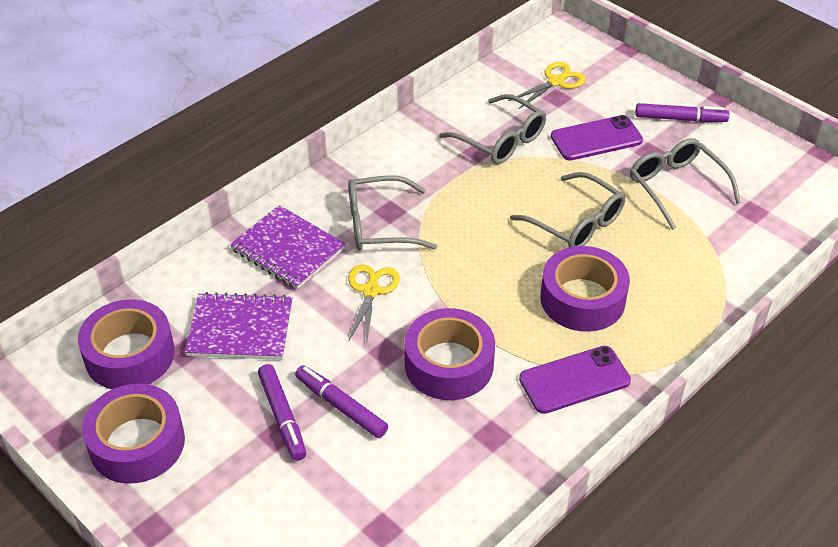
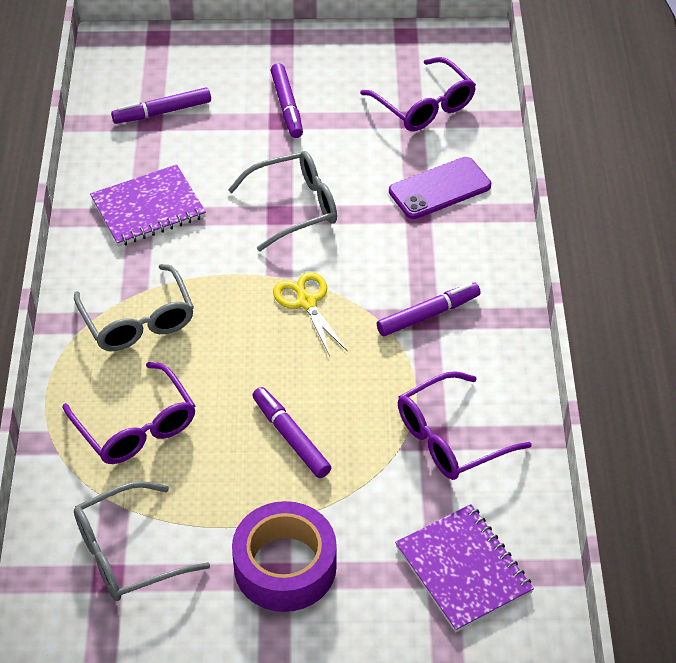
grey glasses: 4 -> 3
purple glasses: 0 -> 3
purple marker: 3 -> 4
purple phone: 2 -> 1
purple tape: 4 -> 1
yellow scissors: 2 -> 1

